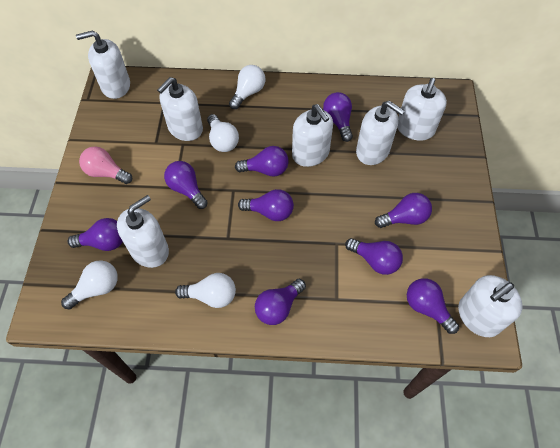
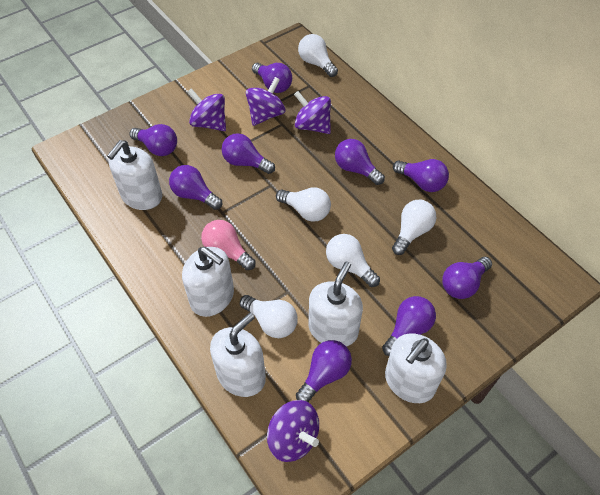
purple spinning top: 0 -> 4
white light bulb: 4 -> 5
white soap dispenser: 7 -> 5

